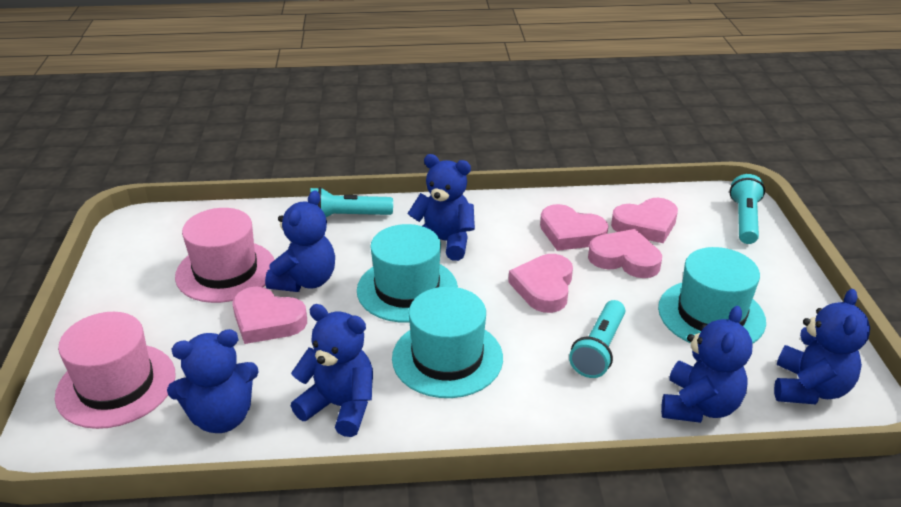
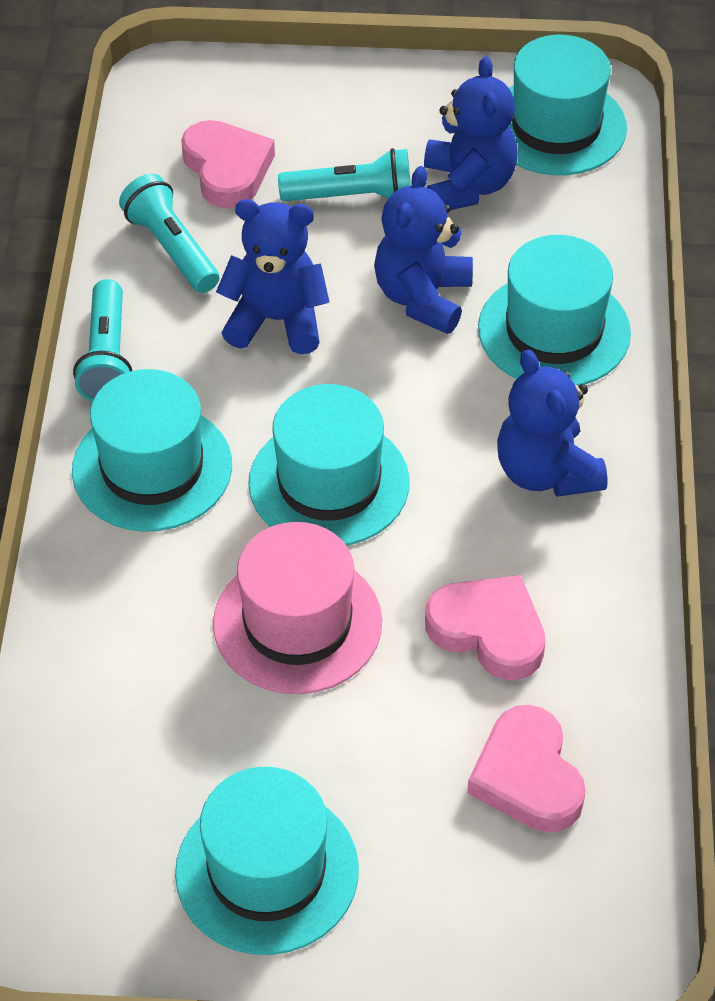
blue teddy bear: 6 -> 4
pink hat: 2 -> 1
pink heart: 5 -> 3
turquoise hat: 3 -> 5

